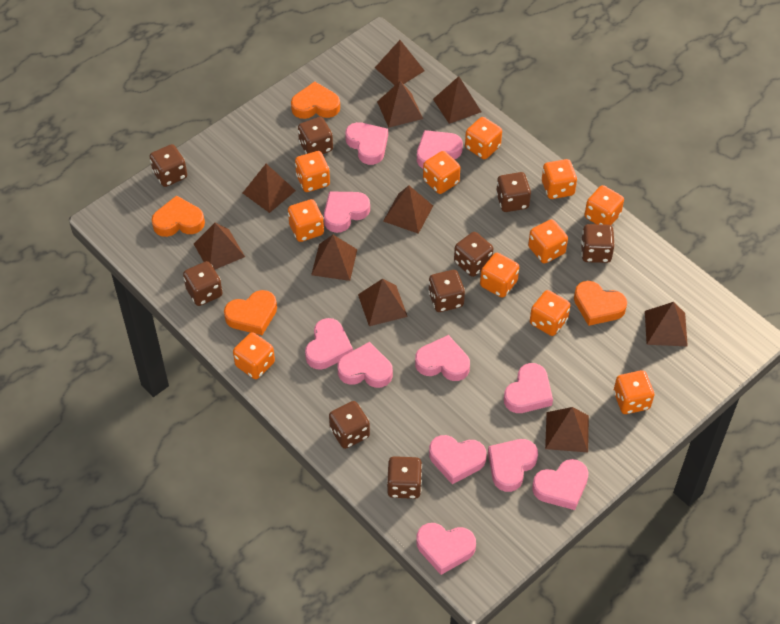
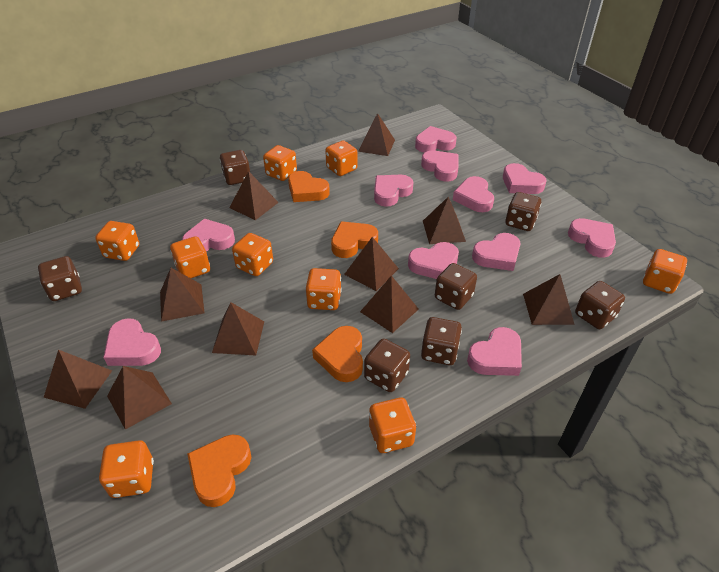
brown dice: 9 -> 7
orange dice: 11 -> 9

